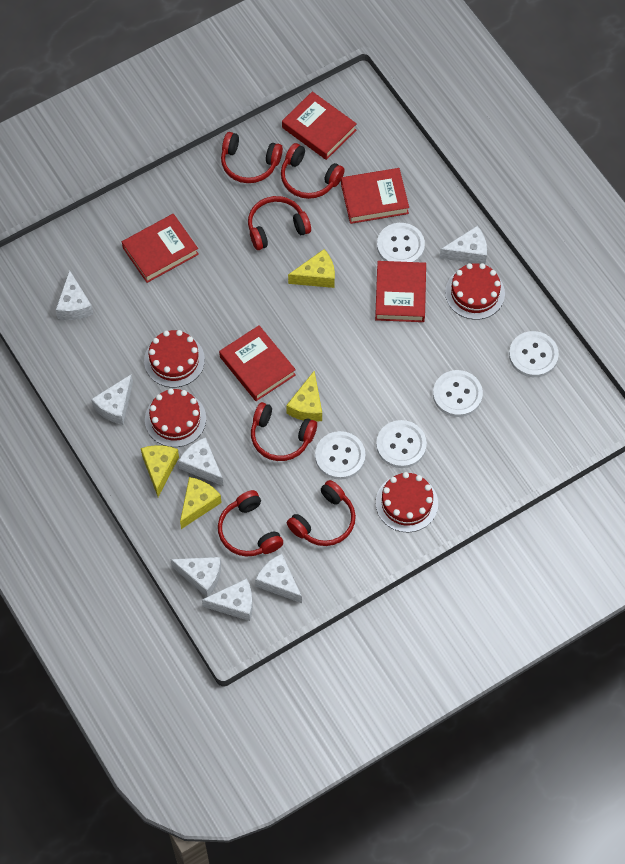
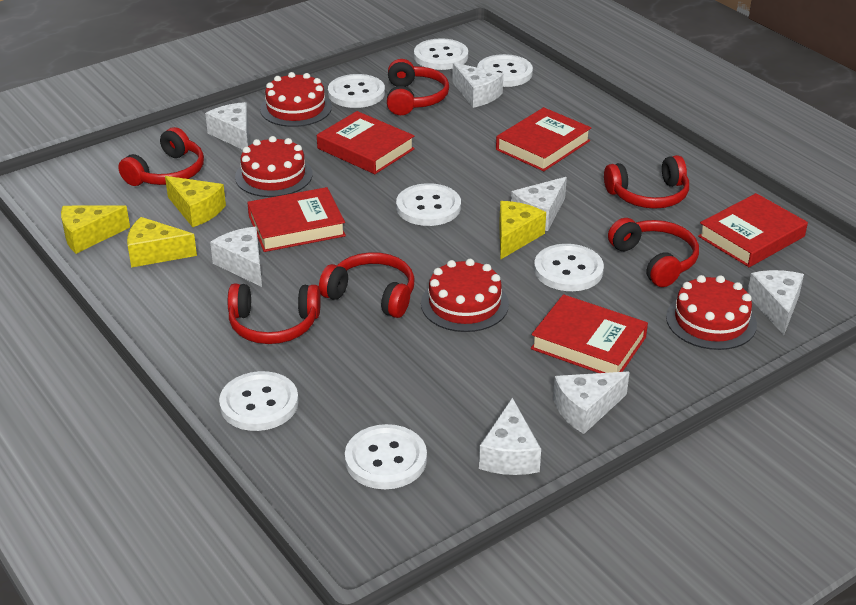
white button: 5 -> 7

